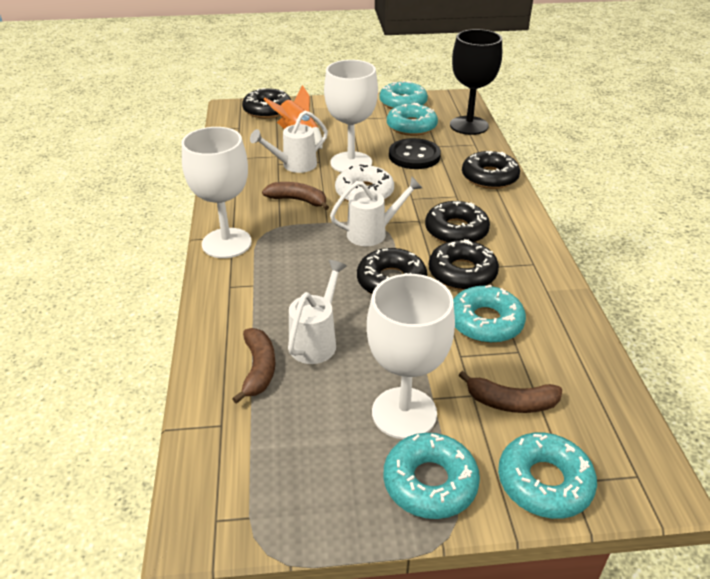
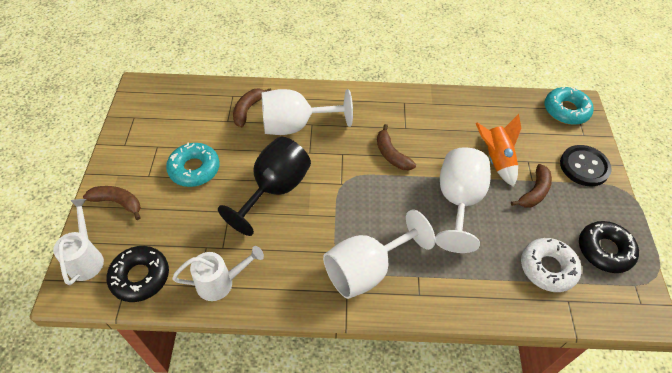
black donut: 5 -> 2
brown banana: 3 -> 4
turquoise donut: 5 -> 2
white watering can: 3 -> 2

